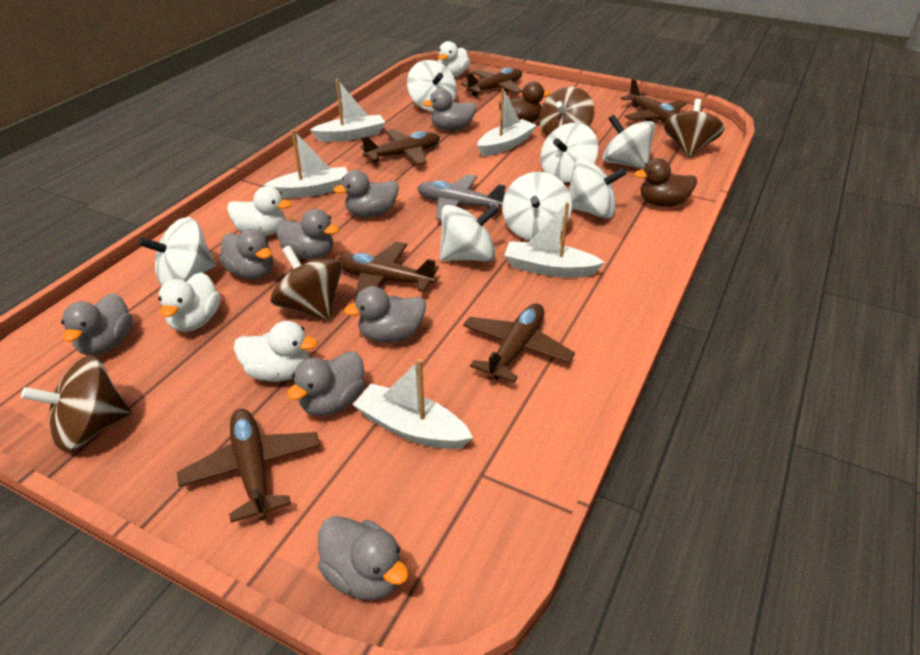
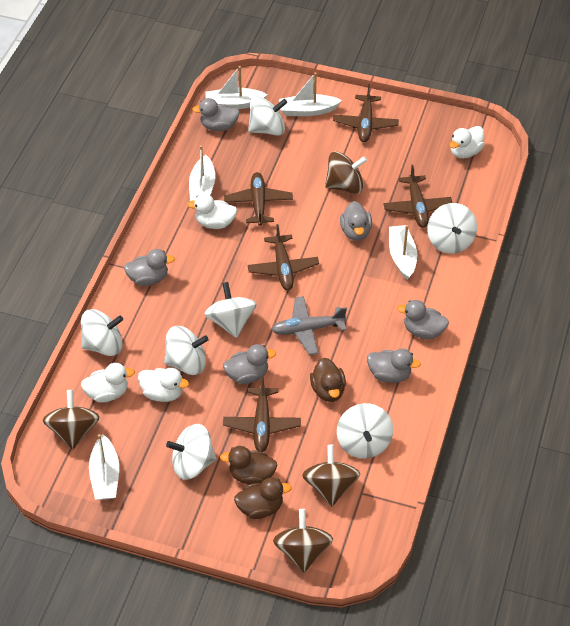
brown duck: 2 -> 3
brown plane: 6 -> 5
grey duck: 8 -> 6

